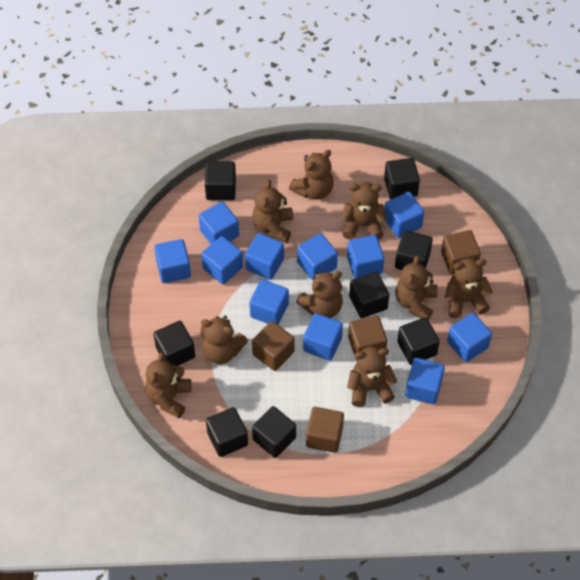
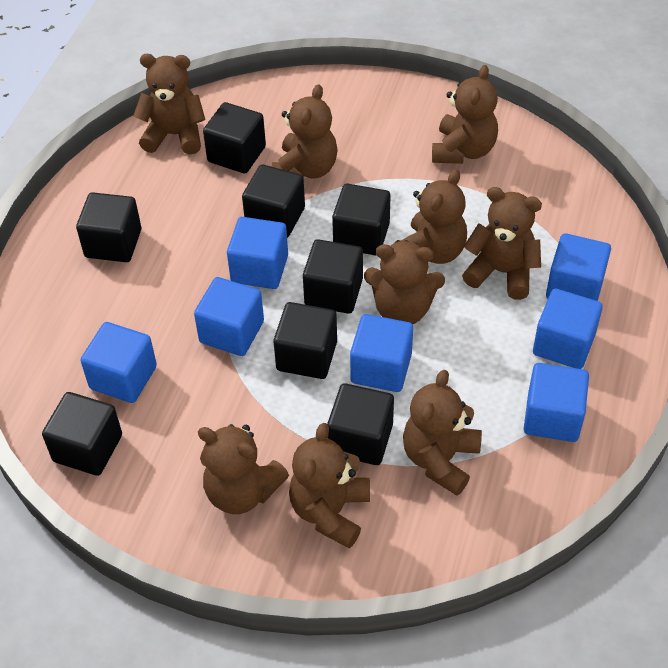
blue cube: 11 -> 7
brown cube: 4 -> 0

